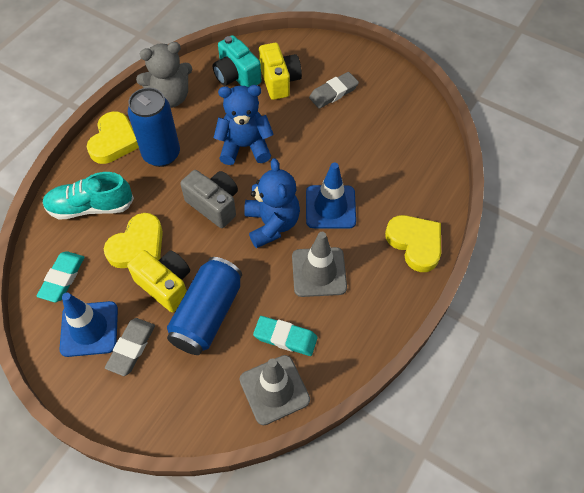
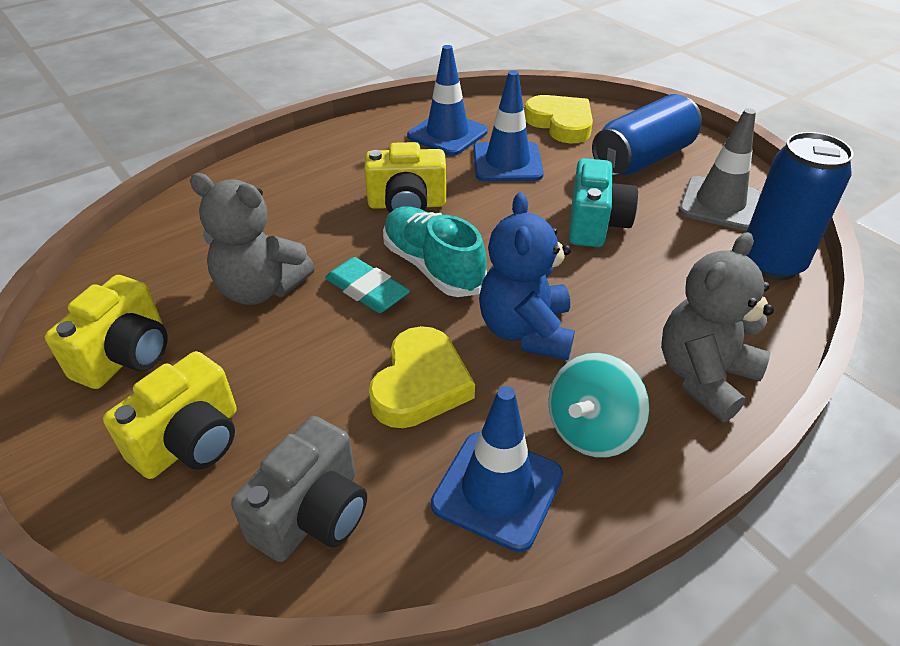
blue teddy bear: 2 -> 1
blue traffic cone: 2 -> 3
grey eraser: 2 -> 0
grey teddy bear: 1 -> 2
grey traffic cone: 2 -> 1
turquoise eraser: 2 -> 1
turquoise spinning top: 0 -> 1
yellow camera: 2 -> 3
yellow heart: 3 -> 2

